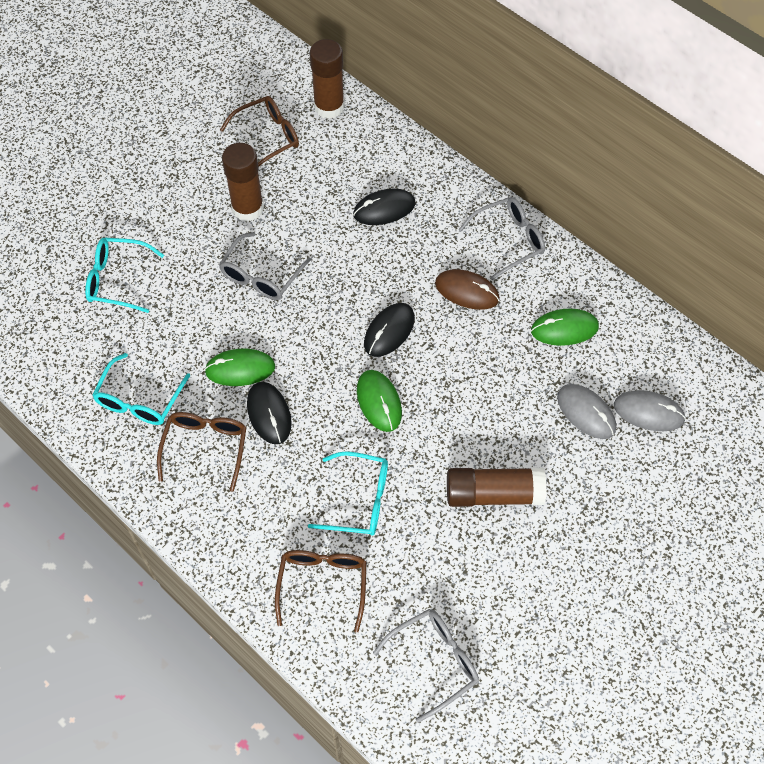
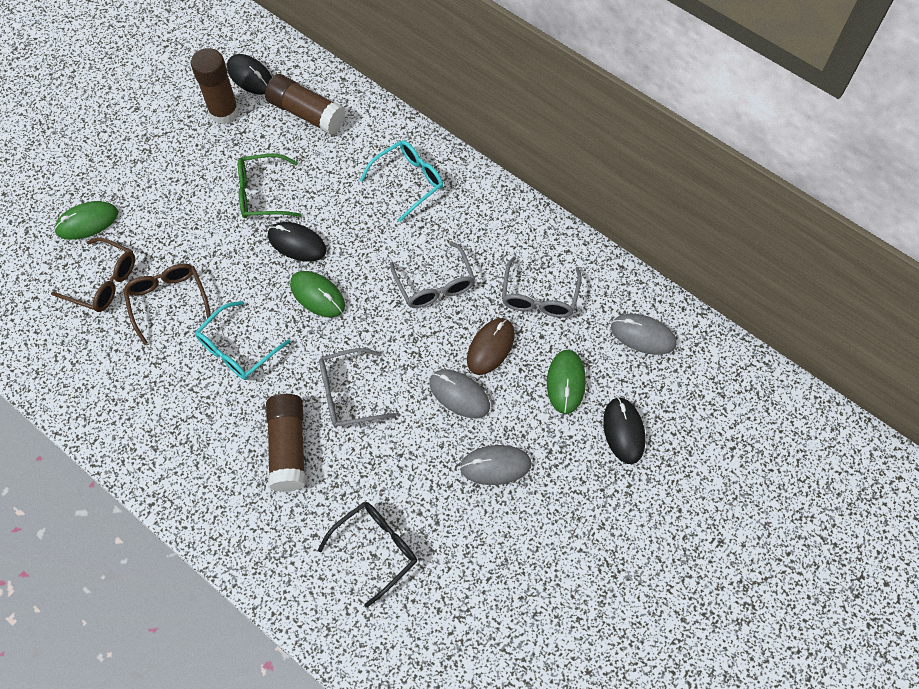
black glasses: 0 -> 1
brown glasses: 3 -> 2
green glasses: 0 -> 1
grey mouse: 2 -> 3
turquoise glasses: 3 -> 2

